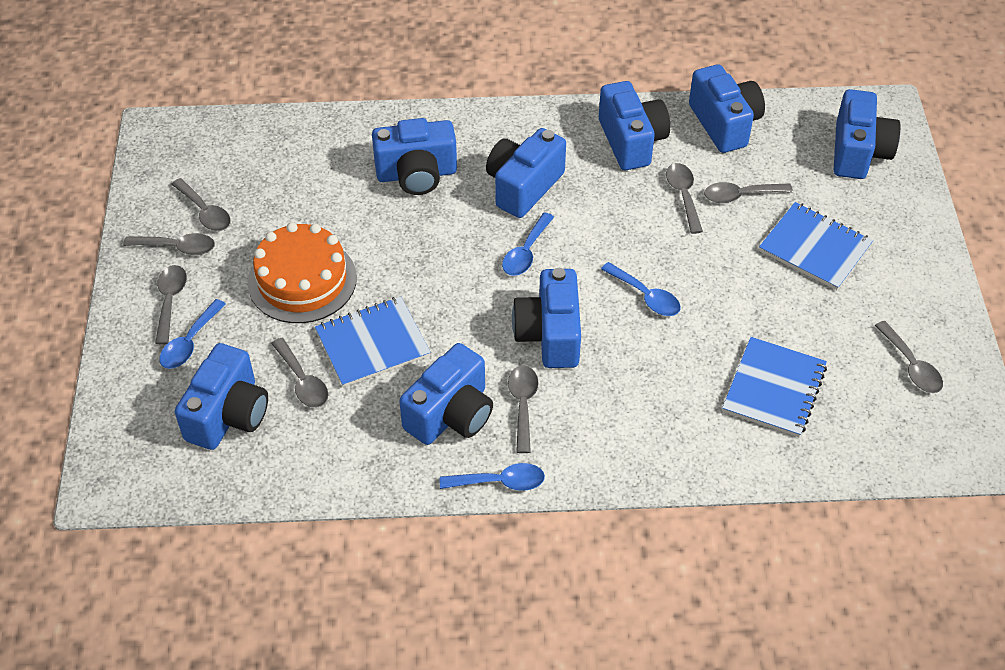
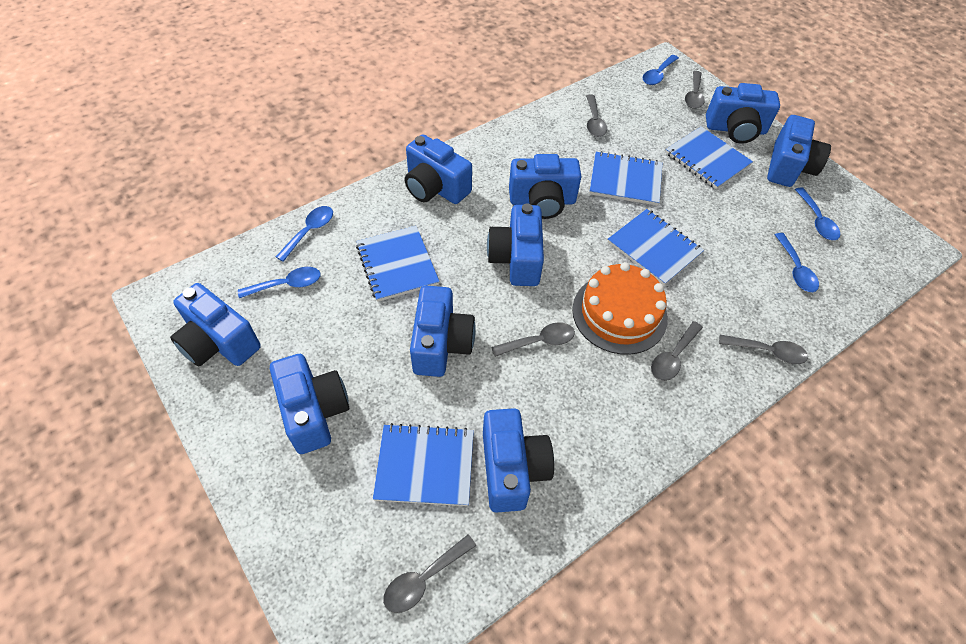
blue camera: 8 -> 9
blue notebook: 3 -> 5
blue spoon: 4 -> 5
grey spoon: 8 -> 6

